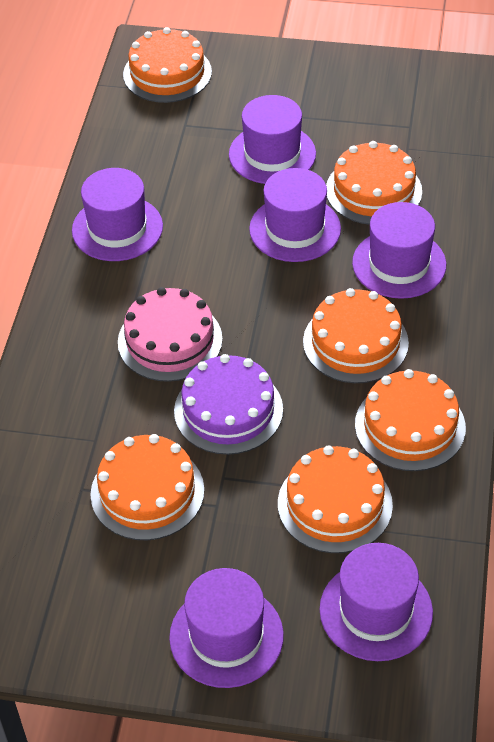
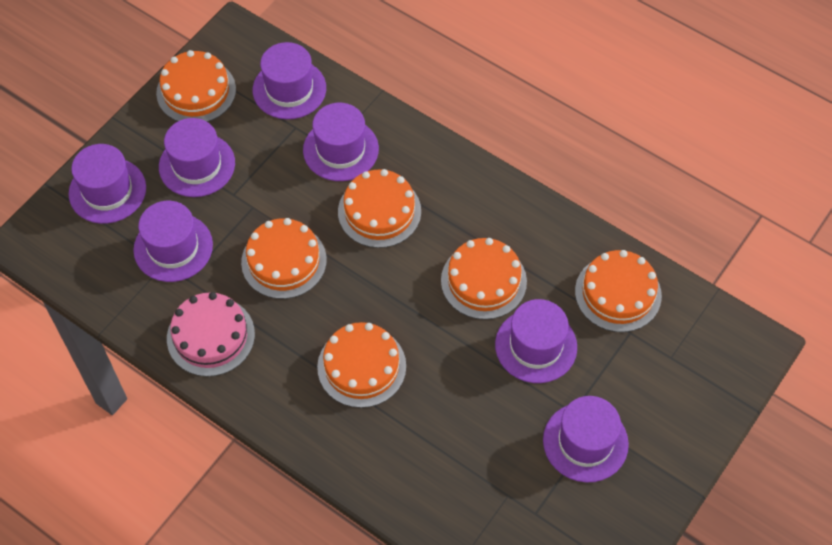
purple cake: 1 -> 0
purple hat: 6 -> 7

